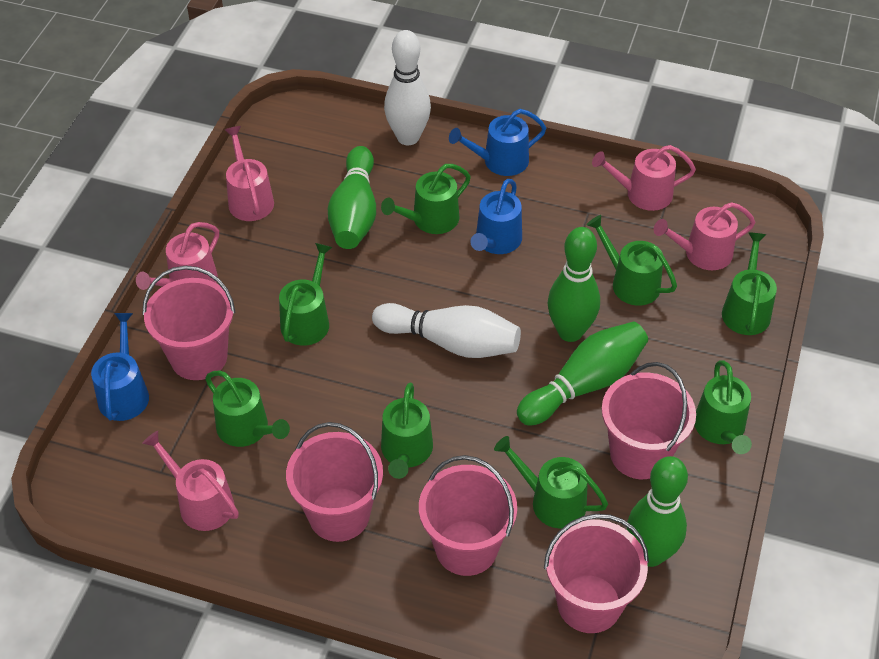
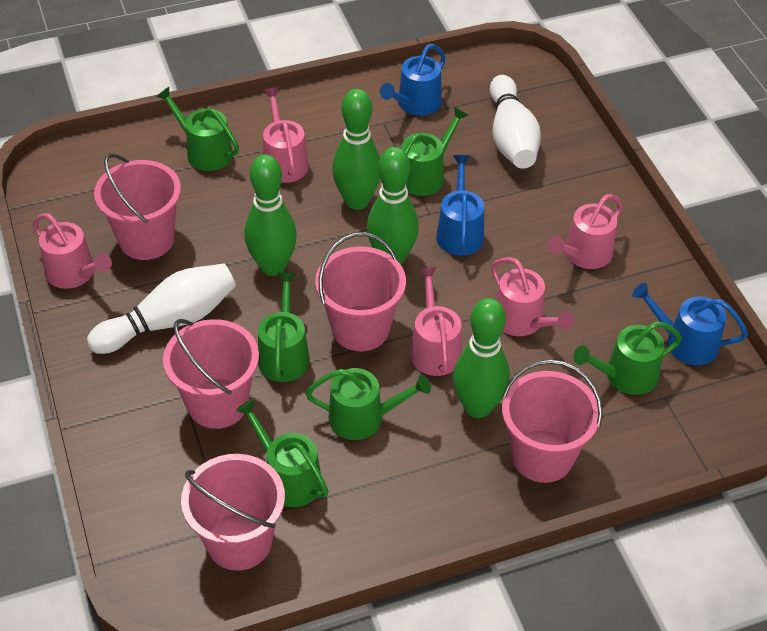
green watering can: 8 -> 6

